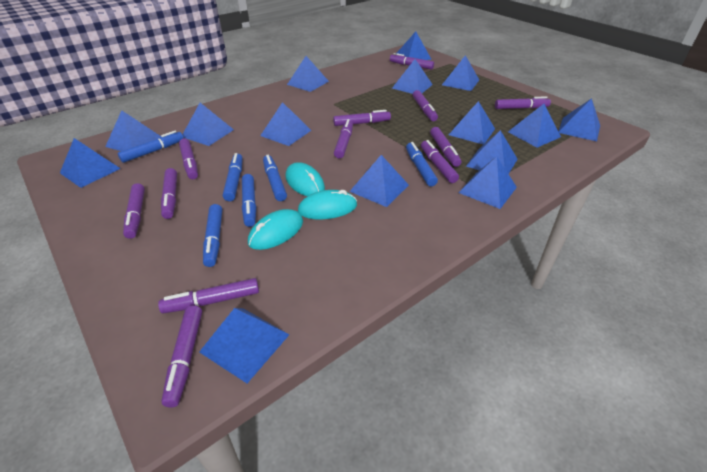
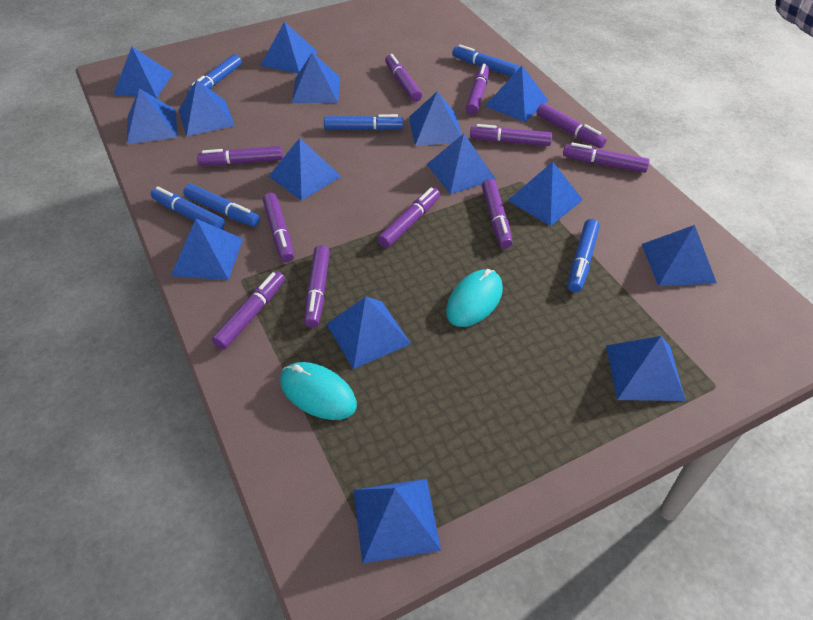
purple marker: 12 -> 11
turquoise mouse: 3 -> 2

